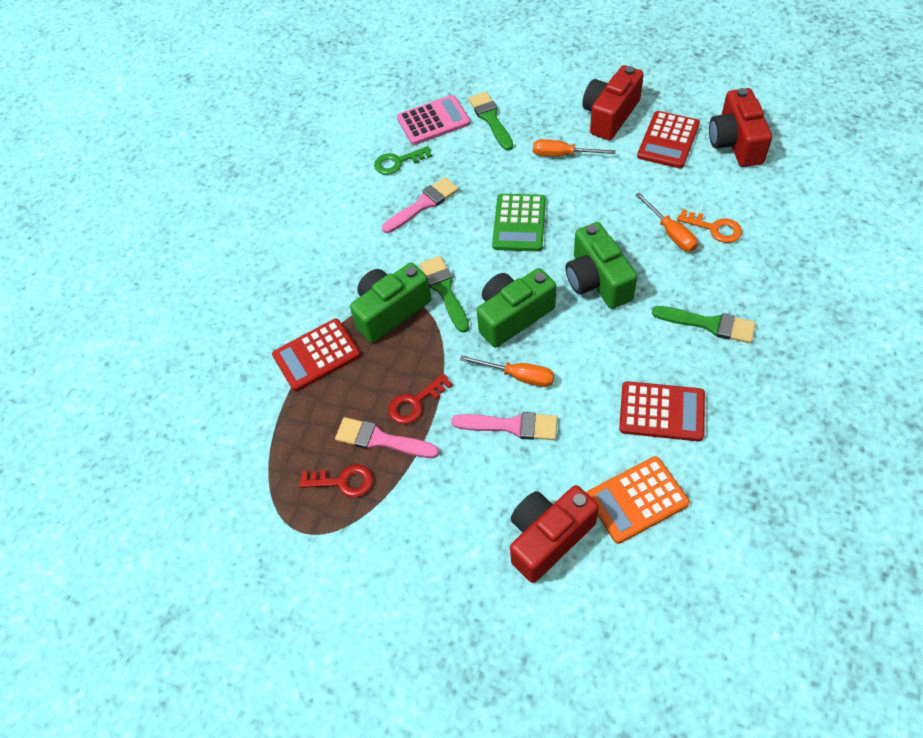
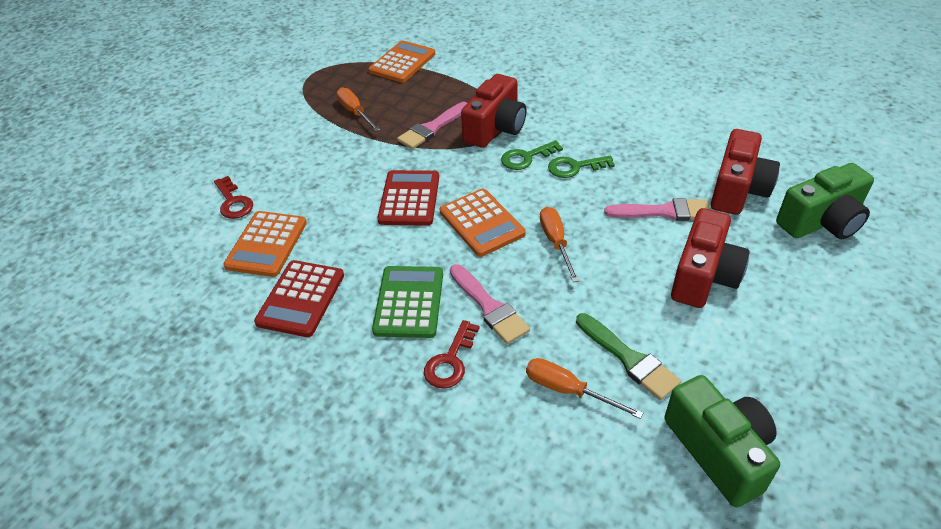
green brush: 3 -> 1
green camera: 3 -> 2
green key: 1 -> 2
orange calculator: 1 -> 3
orange key: 1 -> 0
pink calculator: 1 -> 0
red calculator: 3 -> 2

